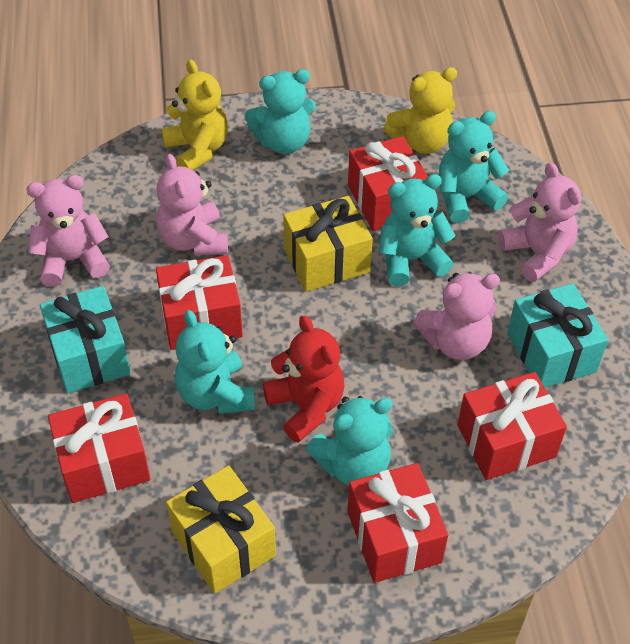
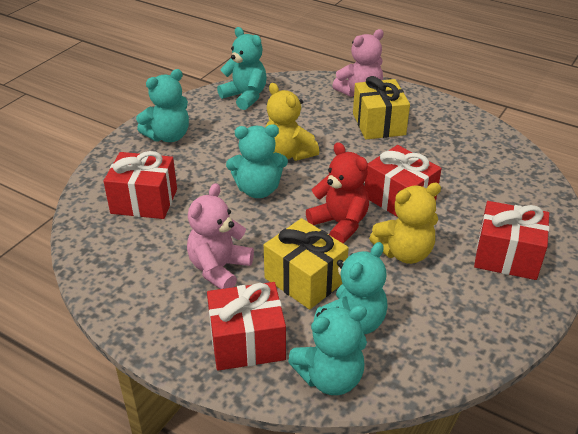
pink teddy bear: 4 -> 2
red gift: 5 -> 4
turquoise gift: 2 -> 0

